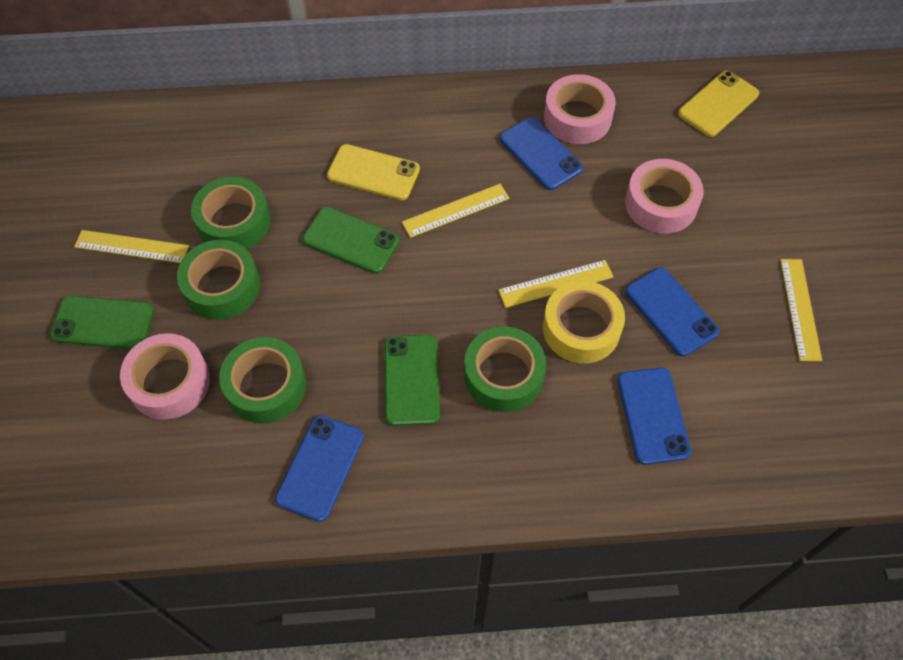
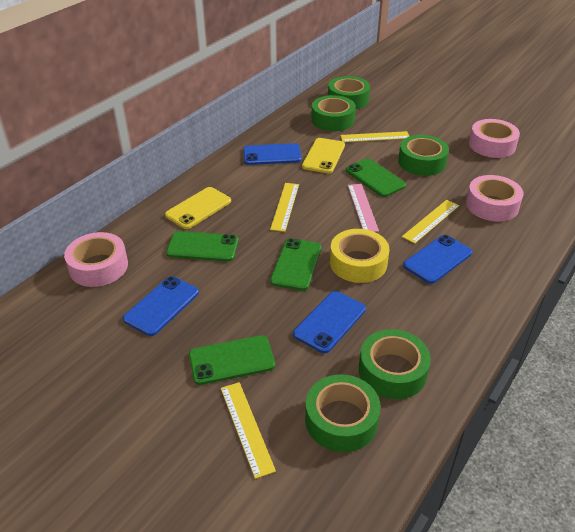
green phone: 3 -> 4
green tape: 4 -> 5
pink ruler: 0 -> 1

